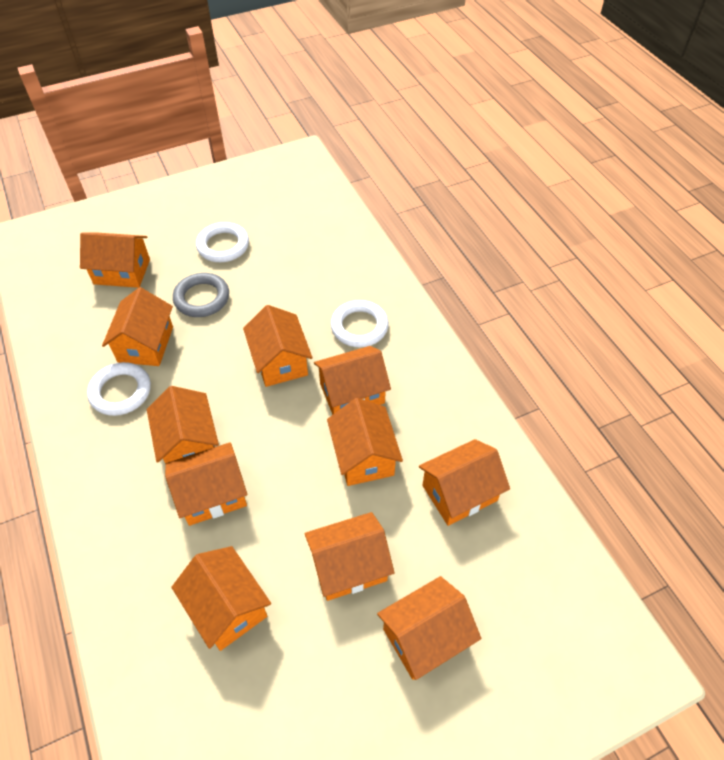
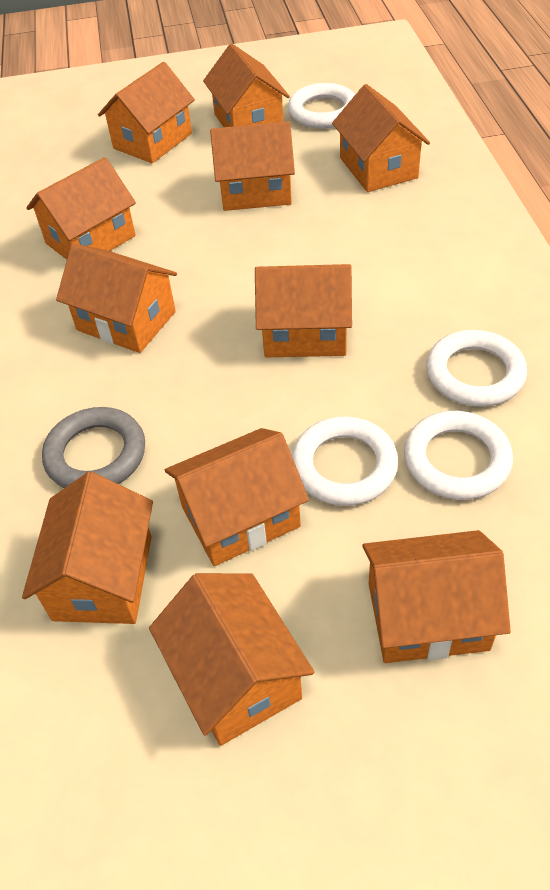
white ring: 3 -> 4

